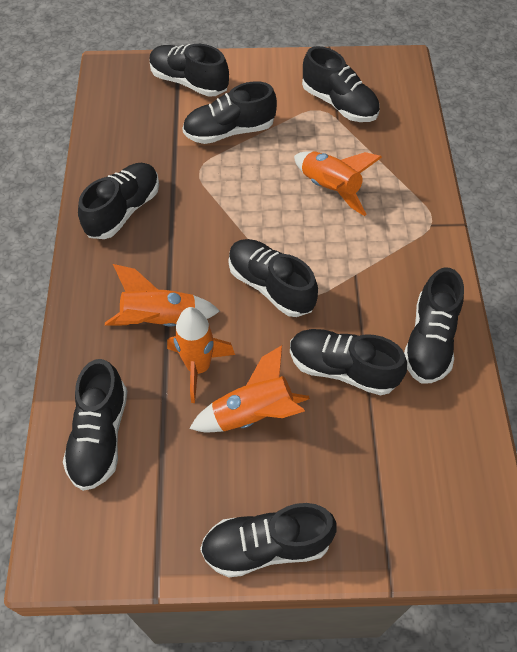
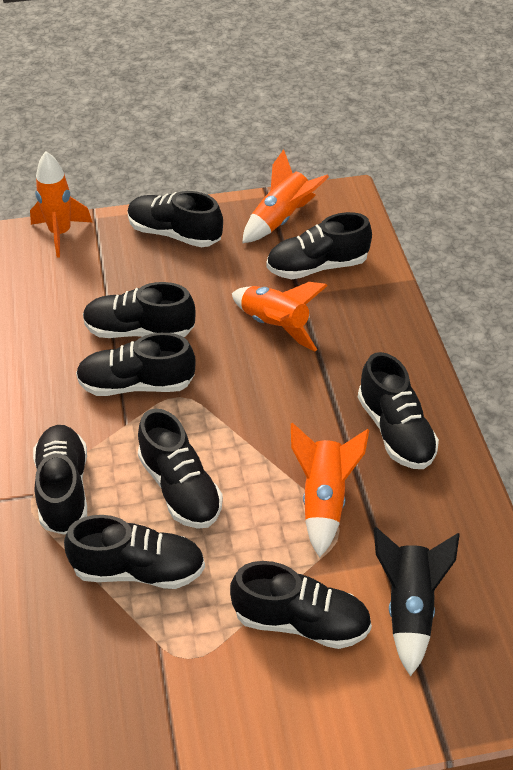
black rocket: 0 -> 1

